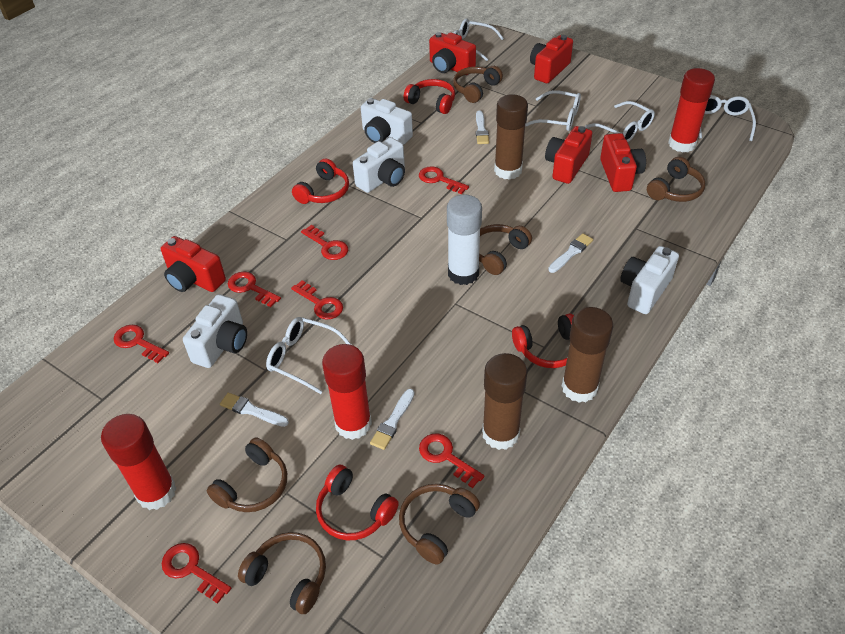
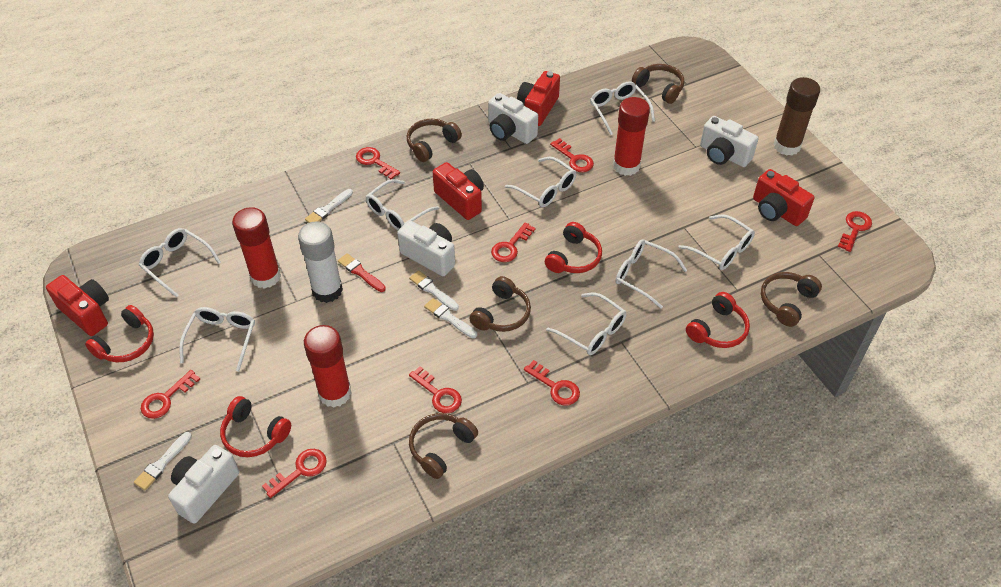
brown glue stick: 3 -> 1
brown headphones: 6 -> 5
red brush: 0 -> 1
red camera: 5 -> 4
red key: 7 -> 8
white glasses: 5 -> 8

